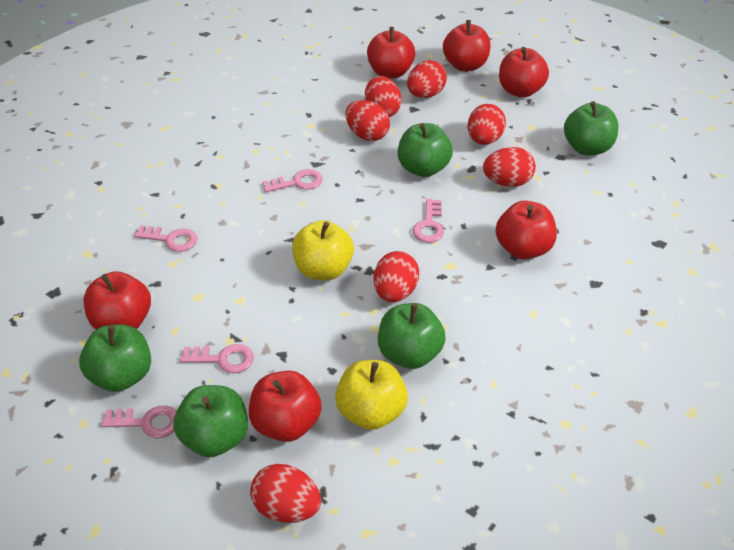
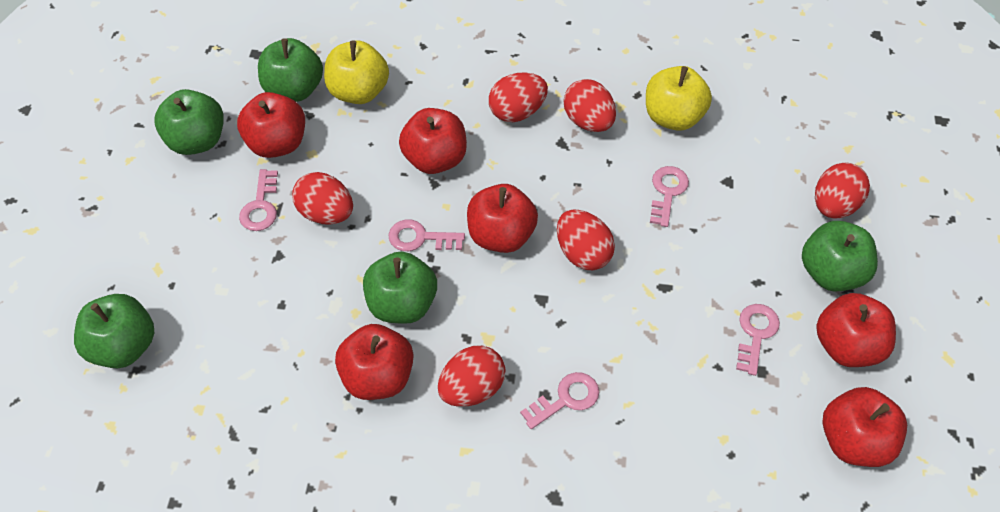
red egg: 7 -> 6

